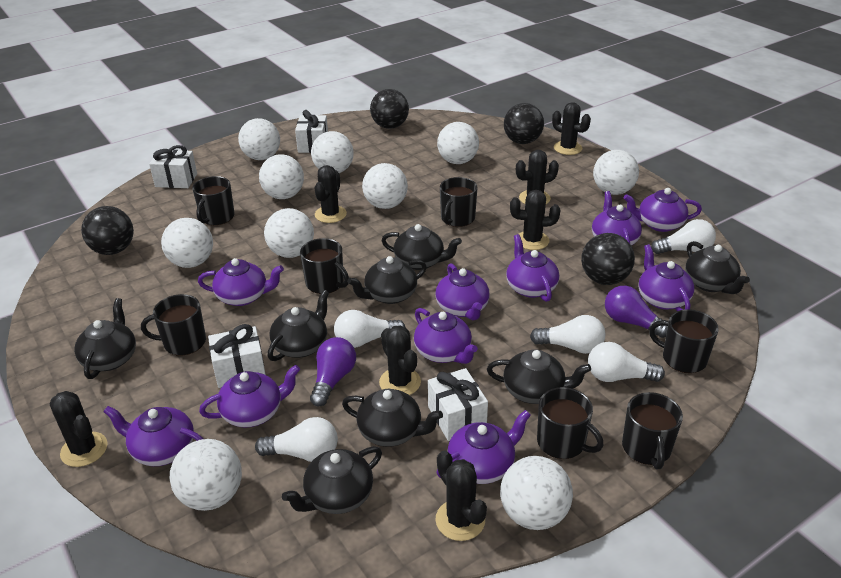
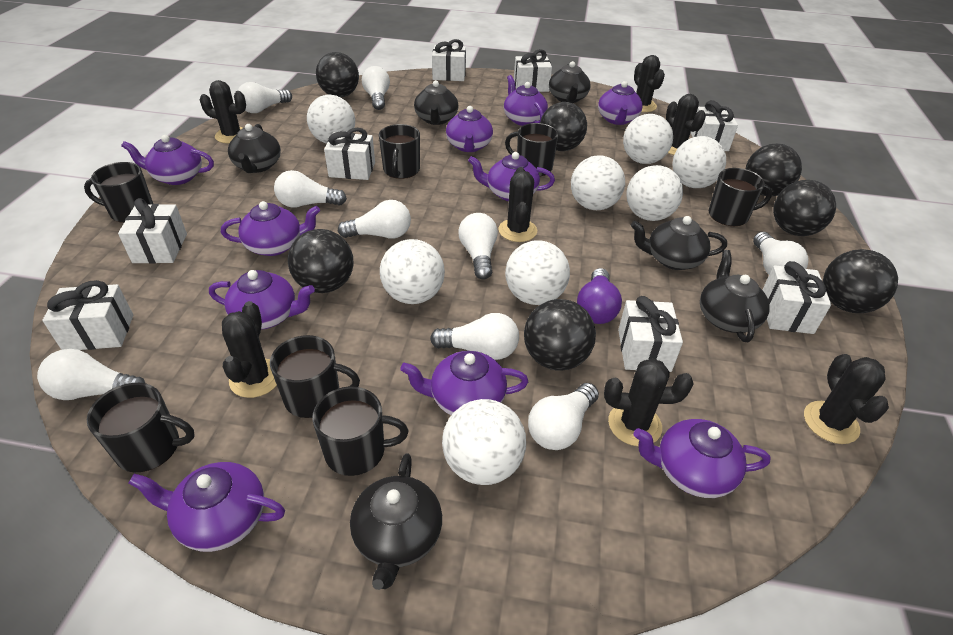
black ball: 4 -> 7
black teapot: 8 -> 6
purple light bulb: 2 -> 1
white ball: 10 -> 8
white gift: 4 -> 8
white light bulb: 5 -> 9

